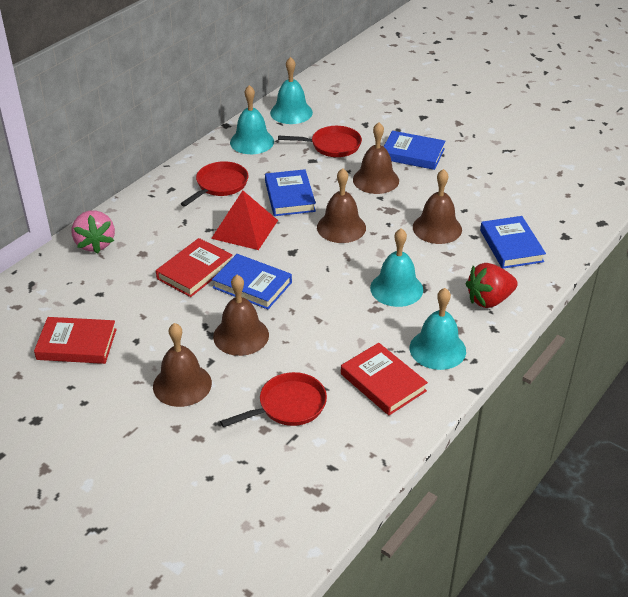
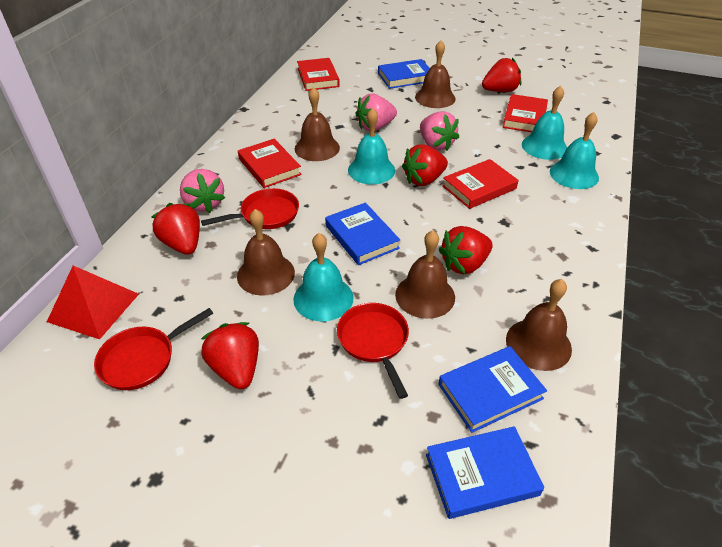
pink strawberry: 1 -> 3
red book: 3 -> 4
red strawberry: 1 -> 5

